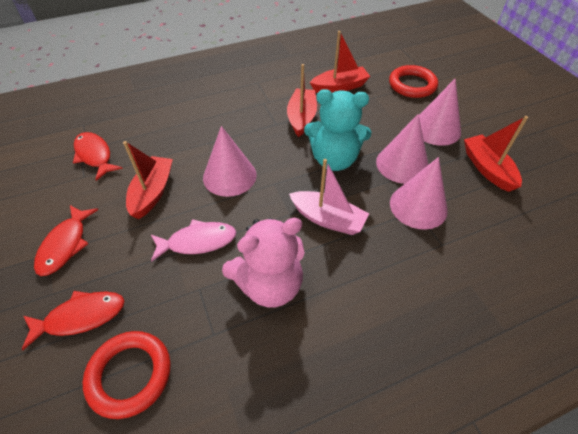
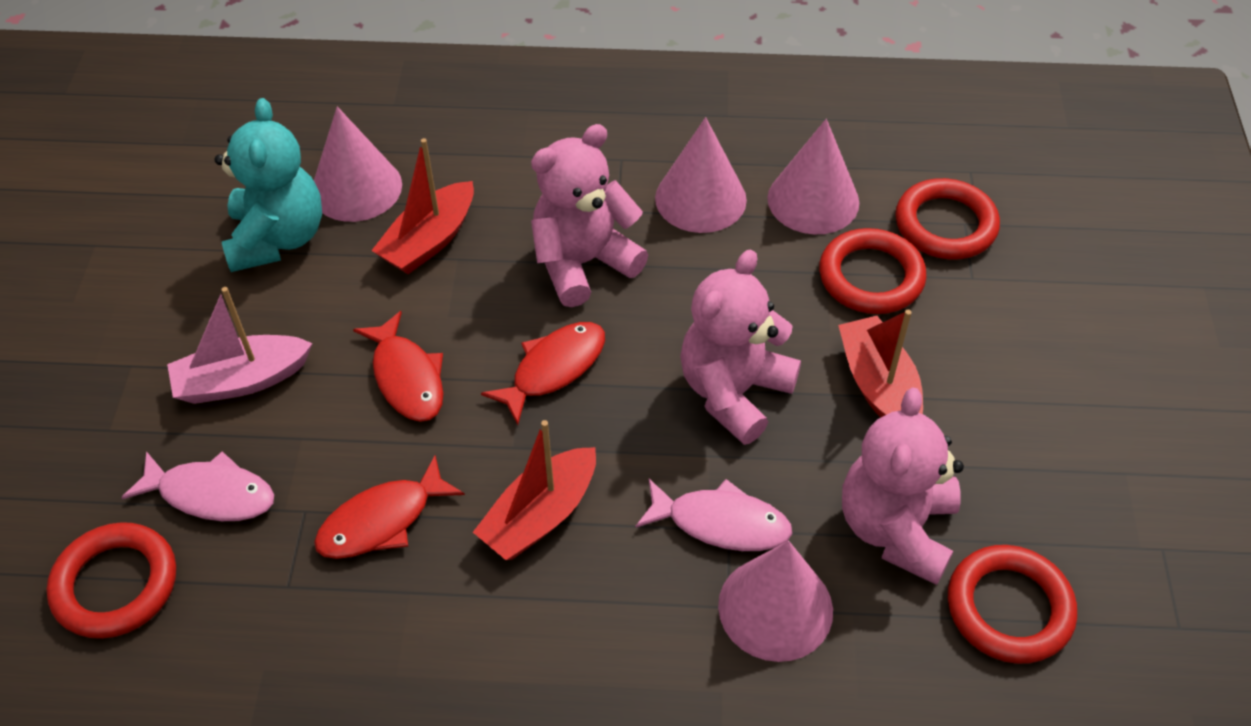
pink fish: 1 -> 2
pink teddy bear: 1 -> 3
red boat: 4 -> 3
red ring: 2 -> 4

